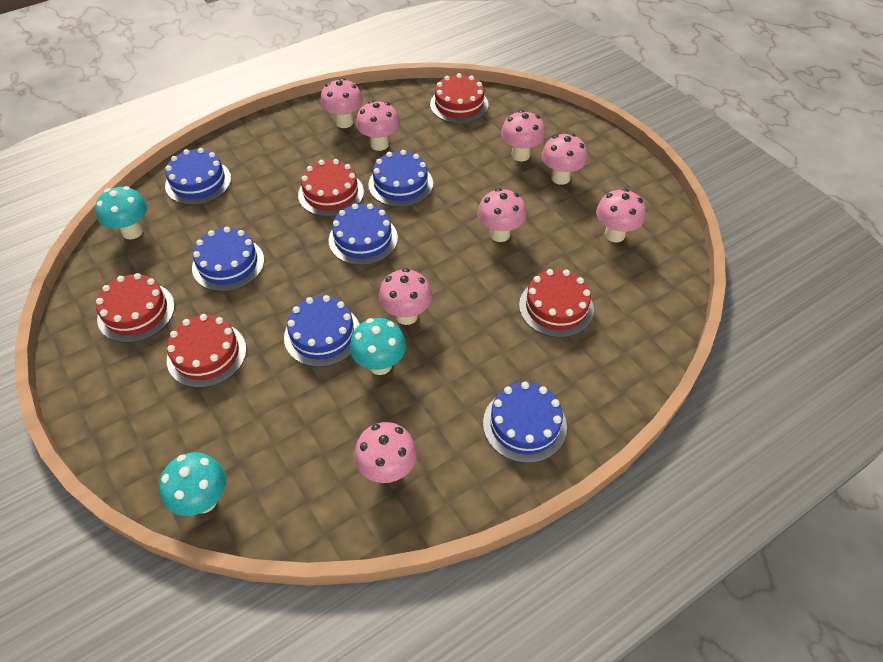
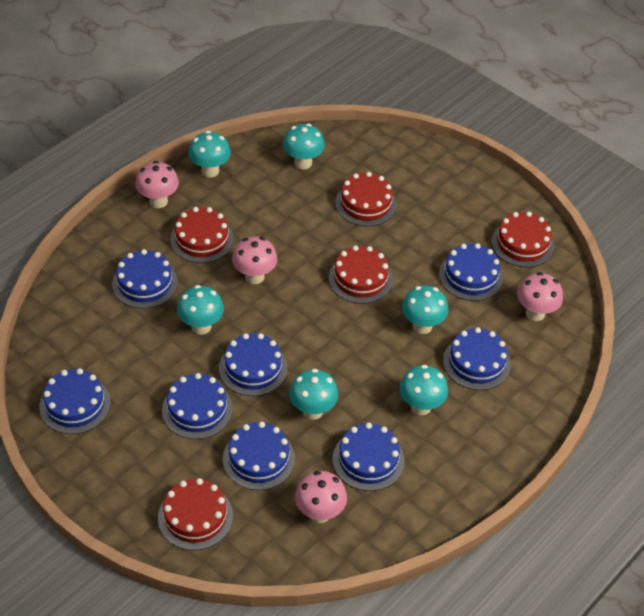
blue cake: 6 -> 8
pink mushroom: 8 -> 4
turquoise mushroom: 3 -> 6

